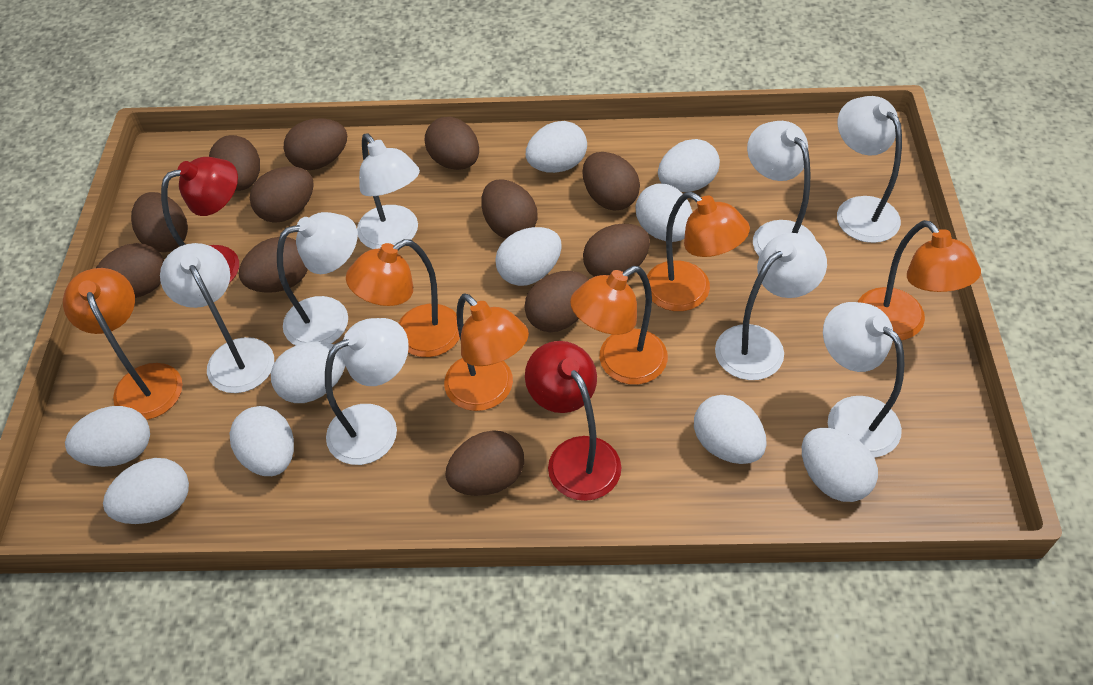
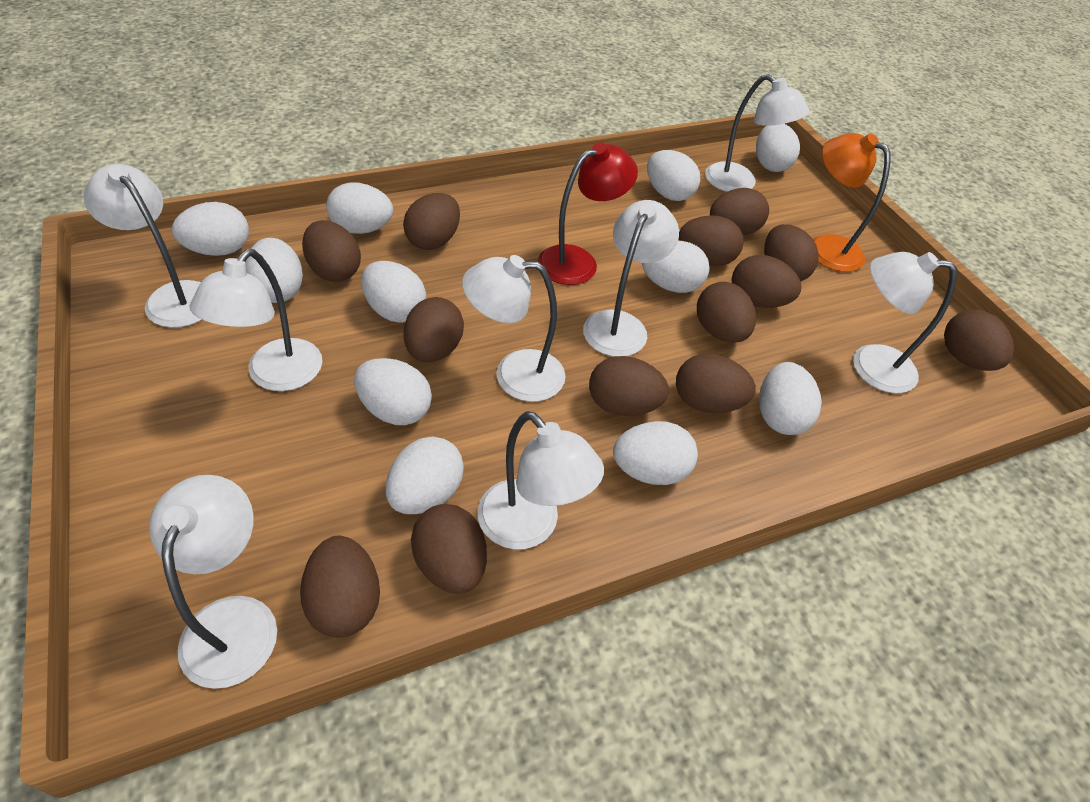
brown egg: 12 -> 13
orange lamp: 6 -> 1
red lamp: 2 -> 1
white egg: 10 -> 11

